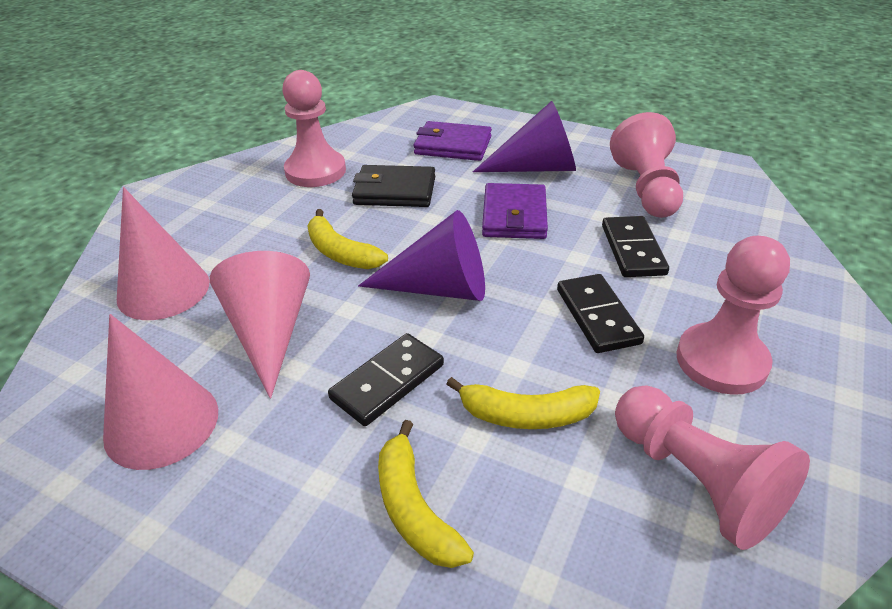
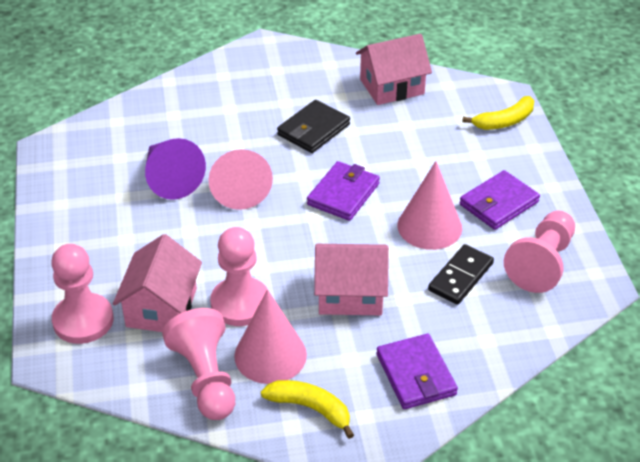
black domino: 3 -> 1
pink house: 0 -> 3
purple cone: 2 -> 1
purple wallet: 2 -> 3
yellow banana: 3 -> 2

